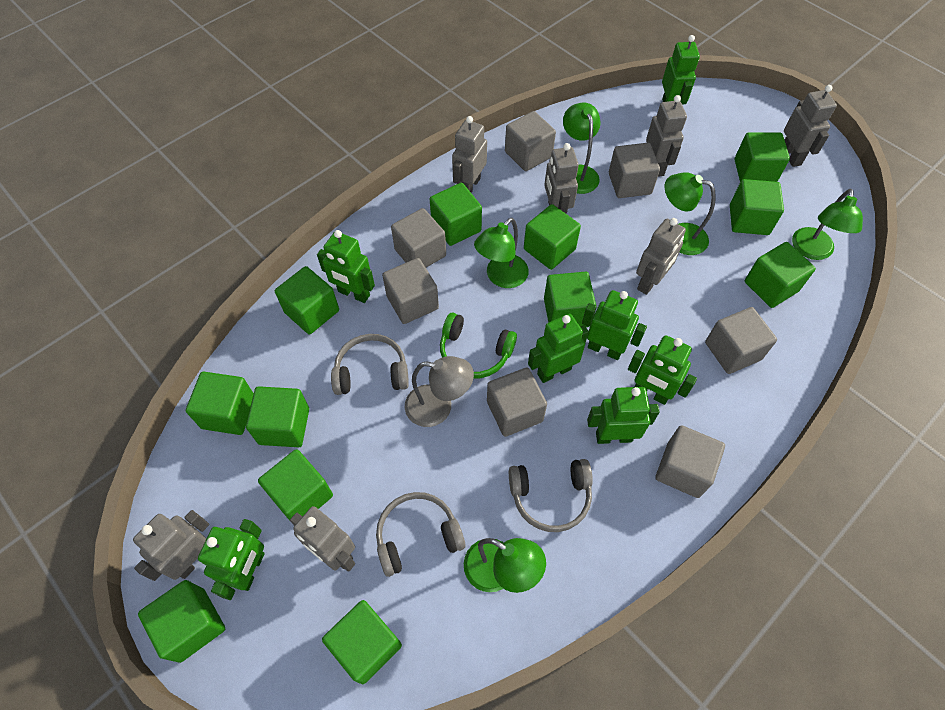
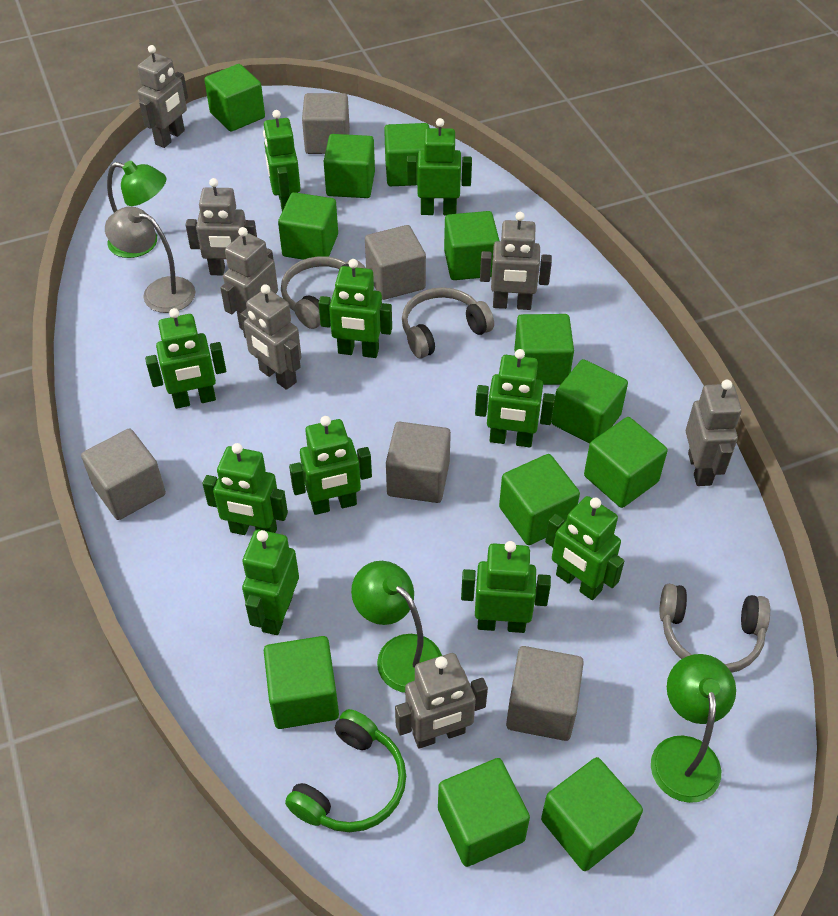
green lamp: 5 -> 3
green robot: 7 -> 10
grey cube: 7 -> 5

